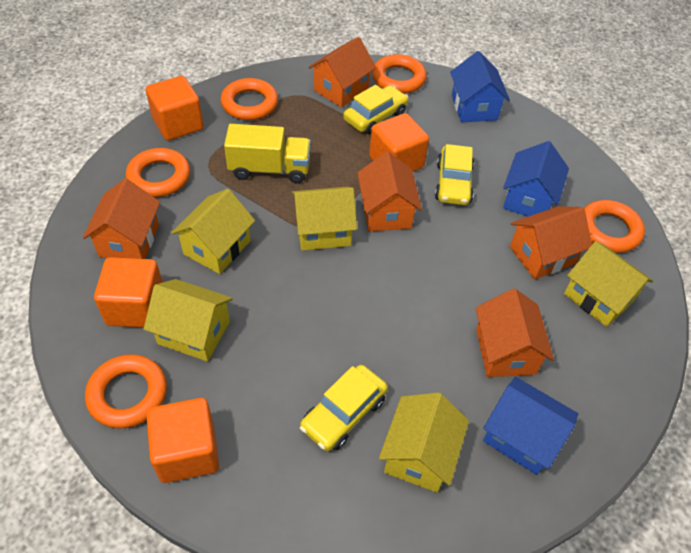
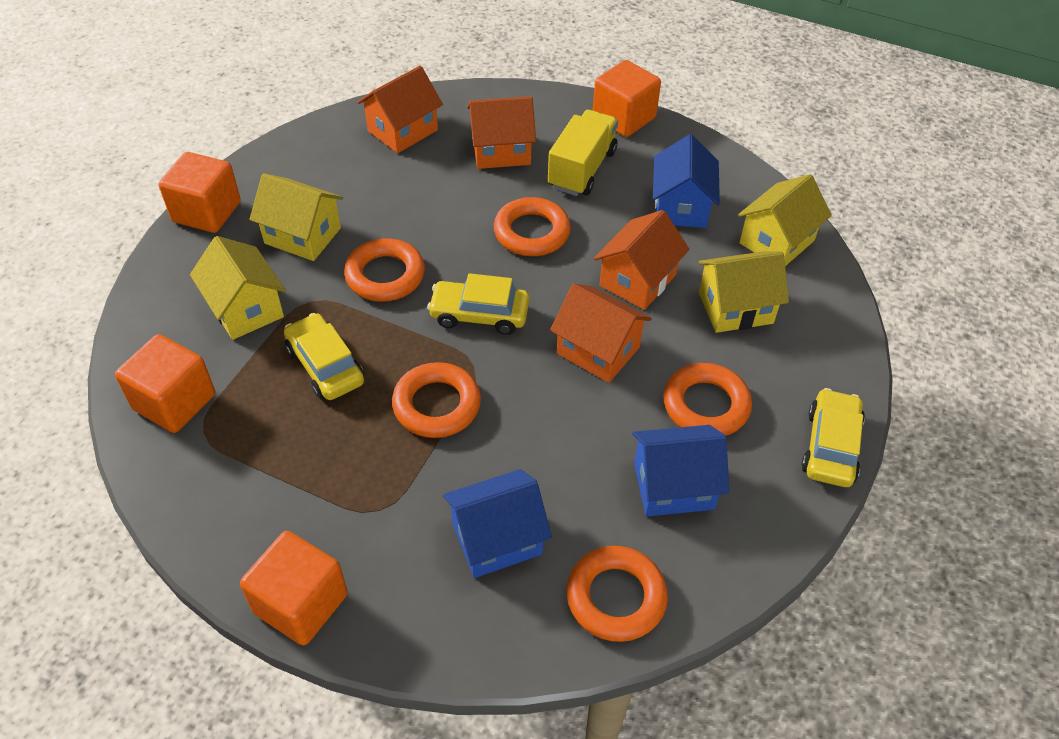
orange house: 5 -> 4
yellow house: 5 -> 4

